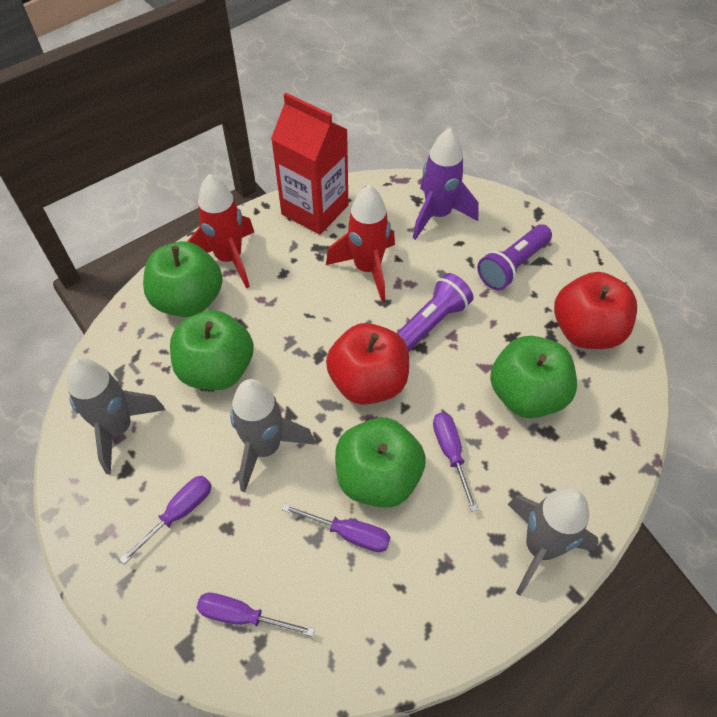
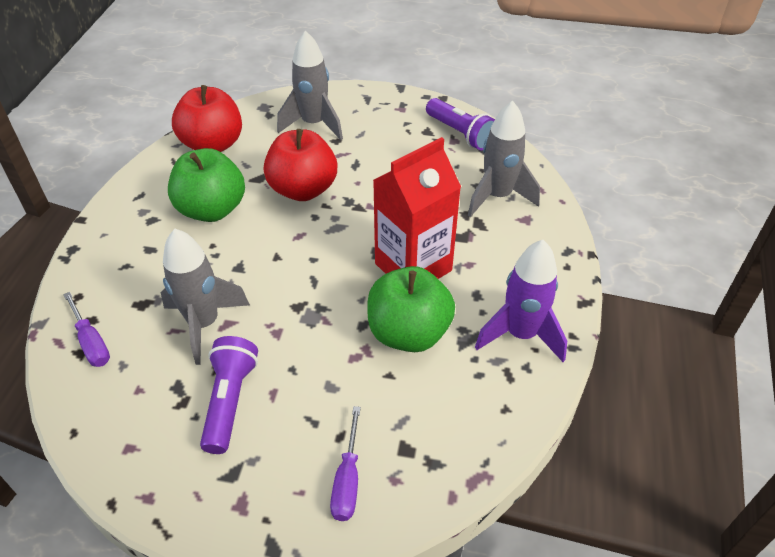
green apple: 4 -> 2
purple screwdriver: 4 -> 2
red rocket: 2 -> 0

